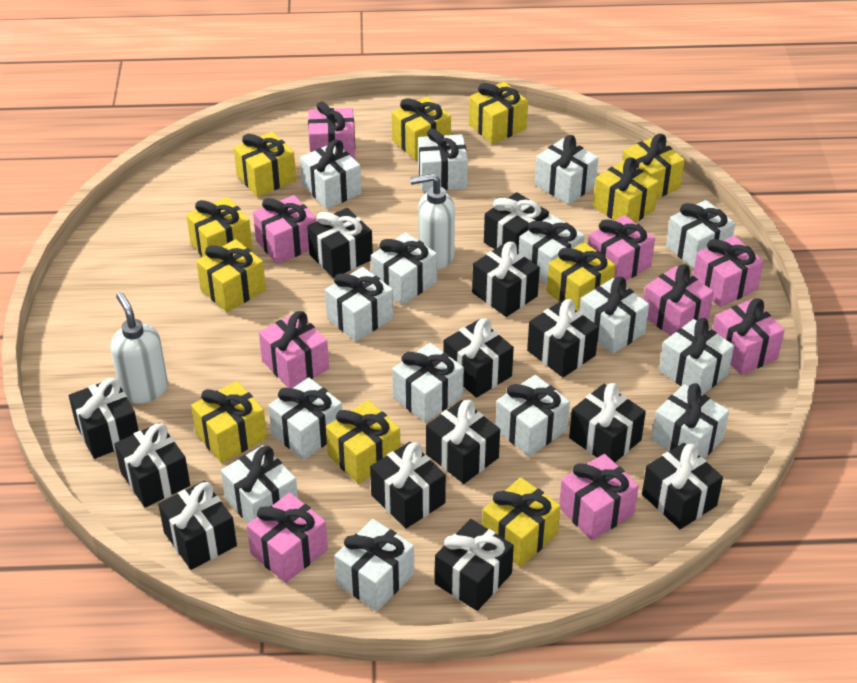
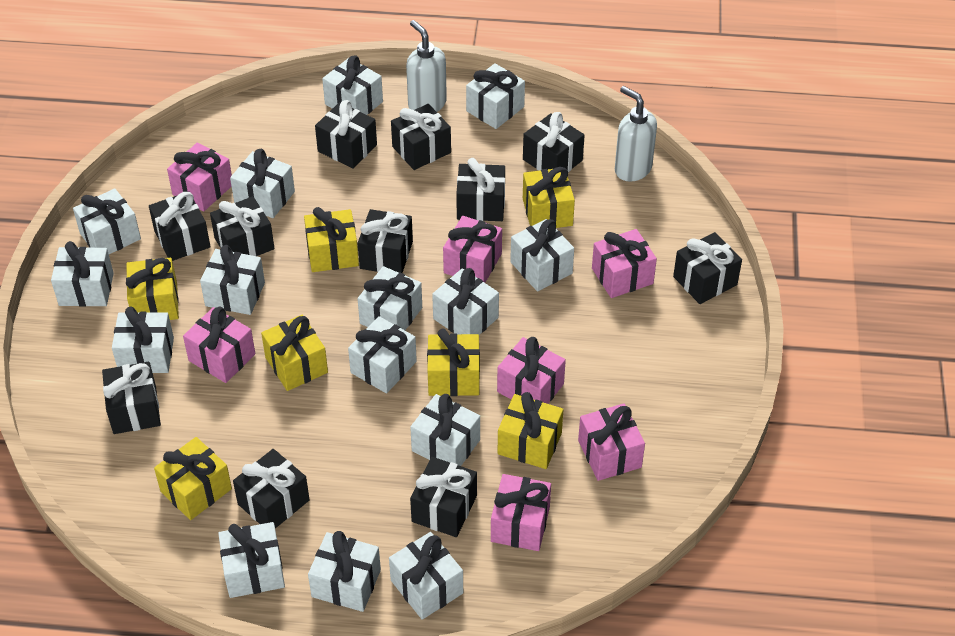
black gift: 13 -> 11
pink gift: 9 -> 7
yellow gift: 11 -> 7

